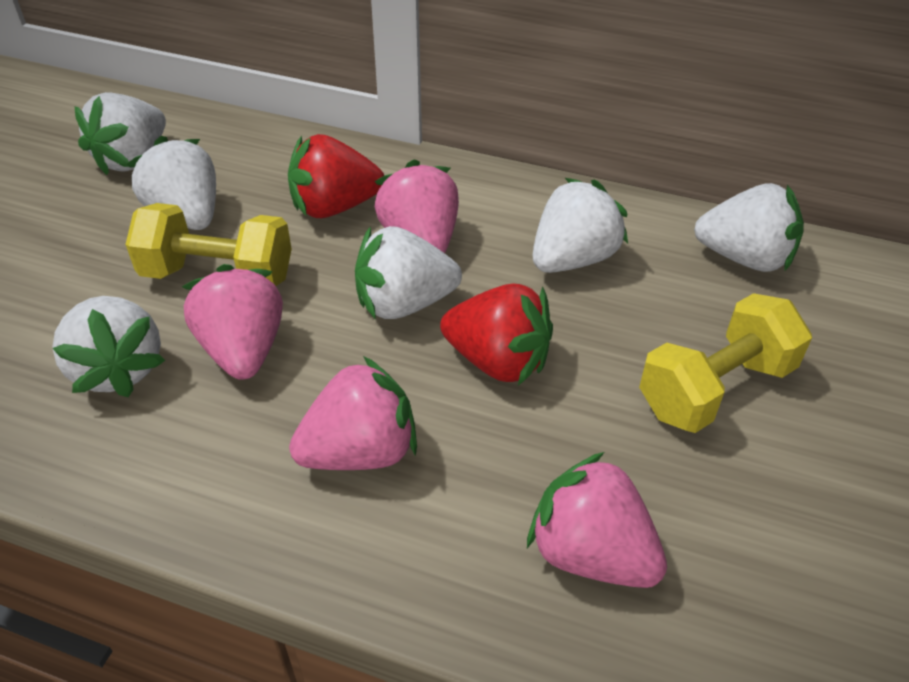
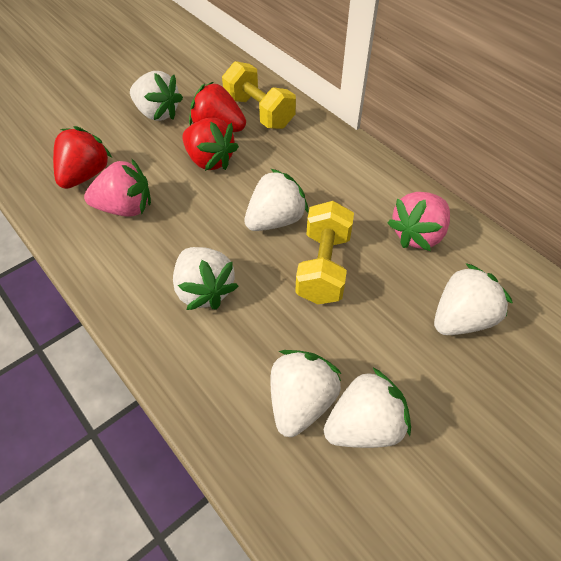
pink strawberry: 4 -> 2
red strawberry: 2 -> 3

